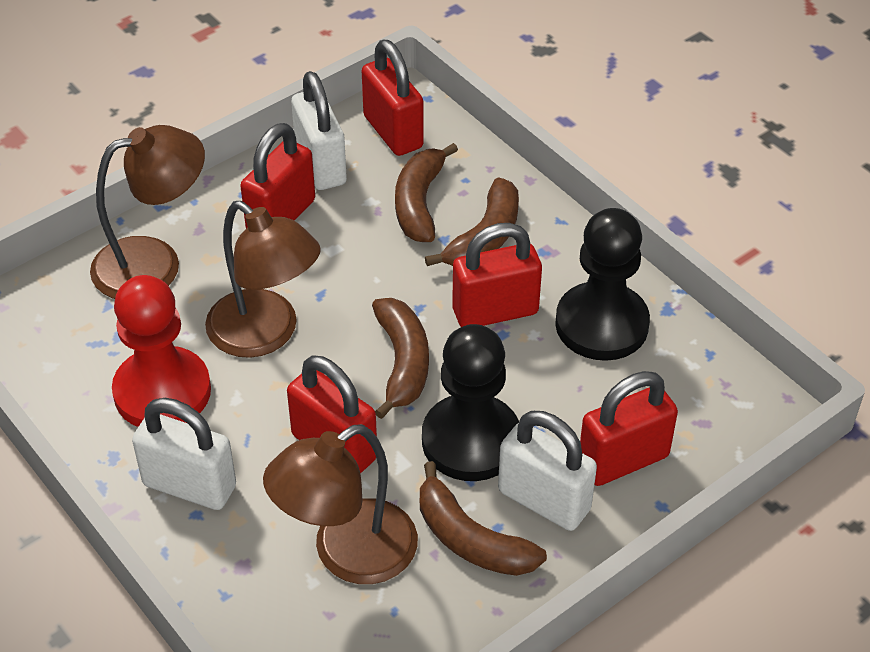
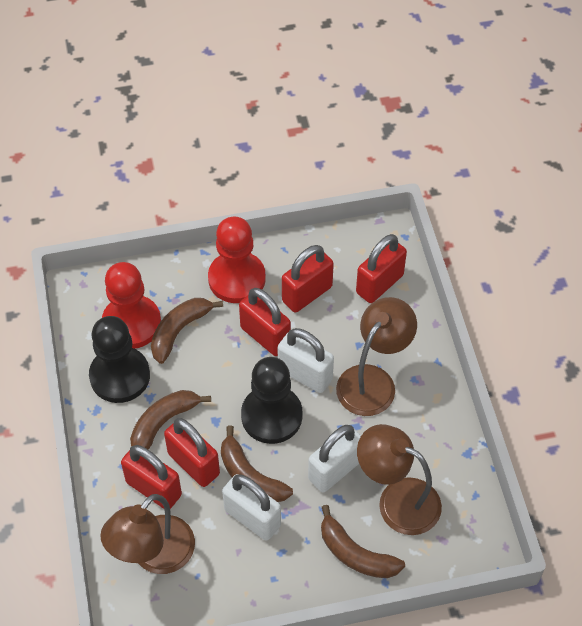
red pawn: 1 -> 2

